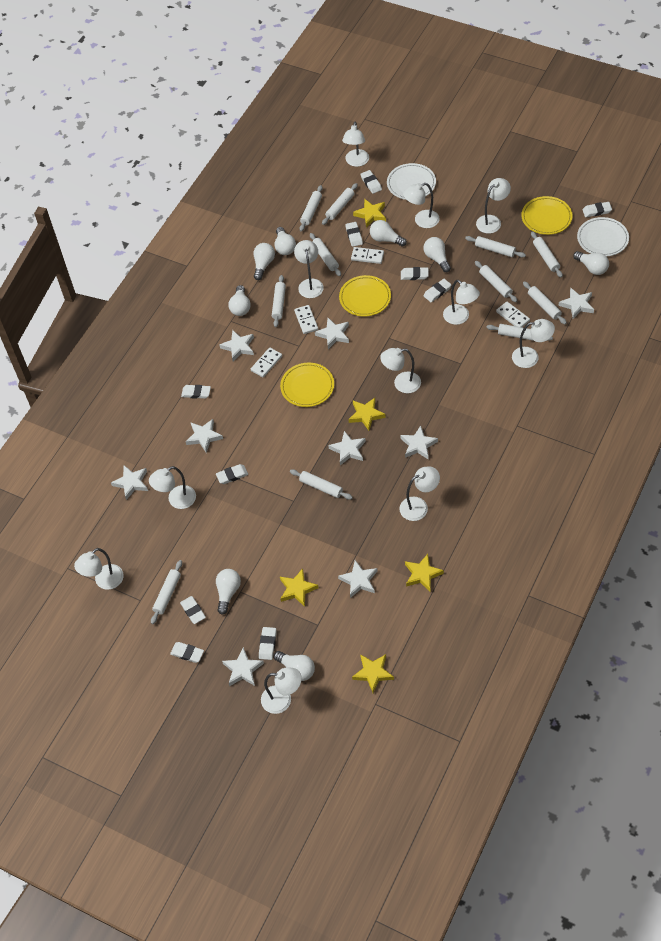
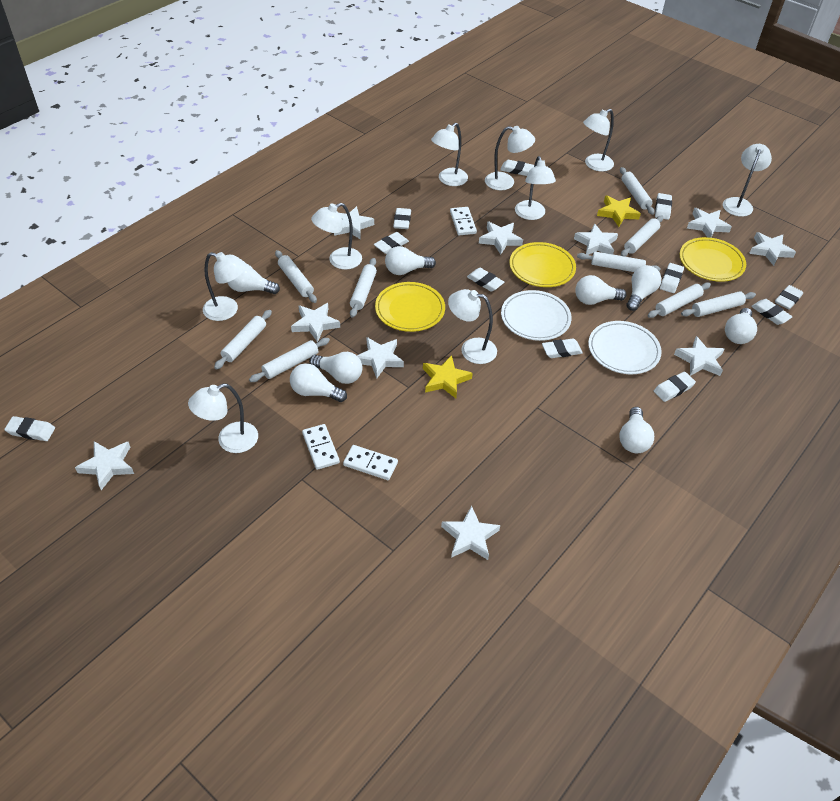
white domino: 4 -> 3
white eraser: 10 -> 11
white lamp: 11 -> 9
white rolling pin: 11 -> 9
white star: 9 -> 10
yellow star: 5 -> 2

